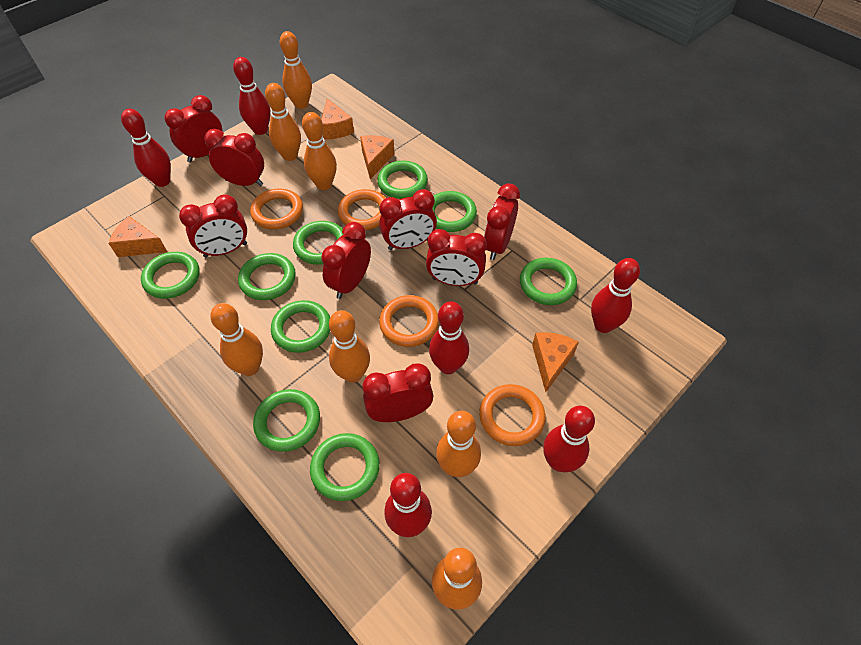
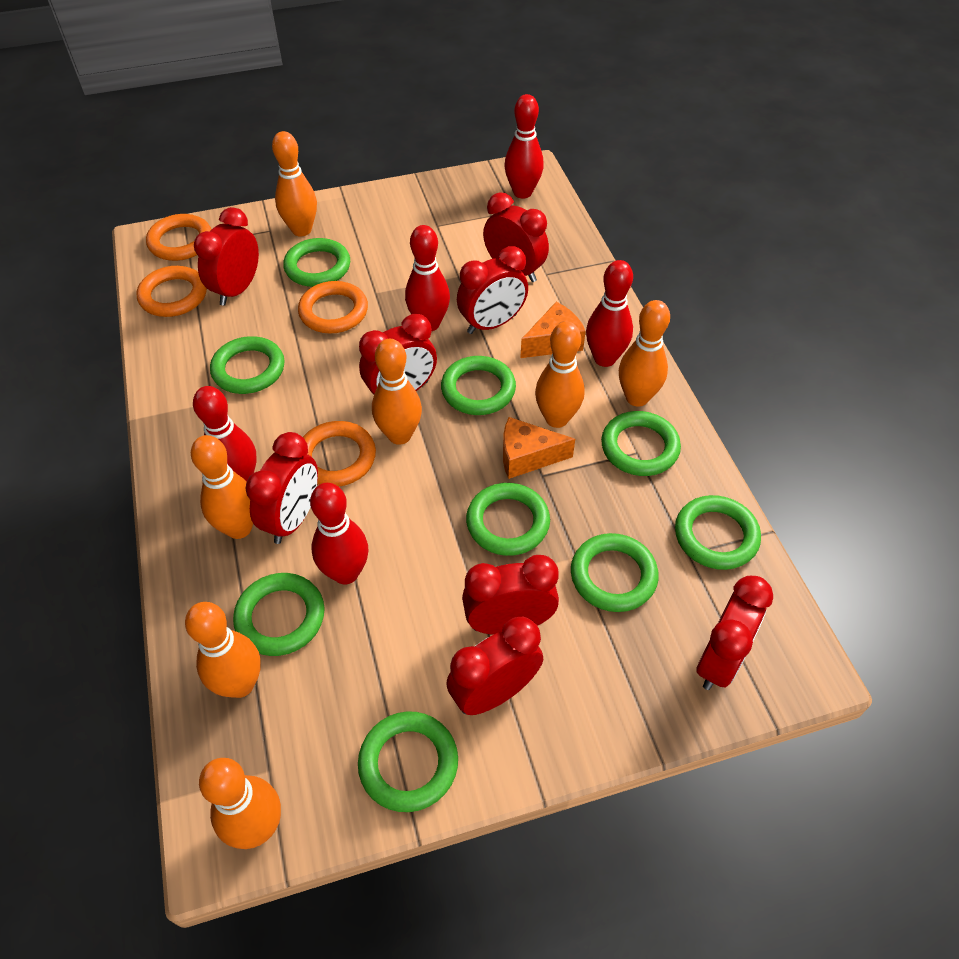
orange cheese: 4 -> 2
red bowling pin: 6 -> 5

